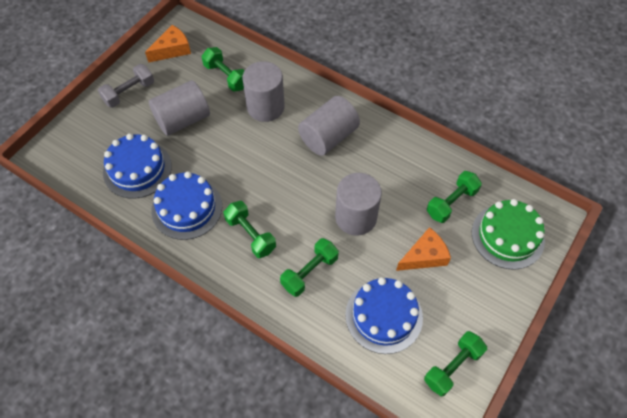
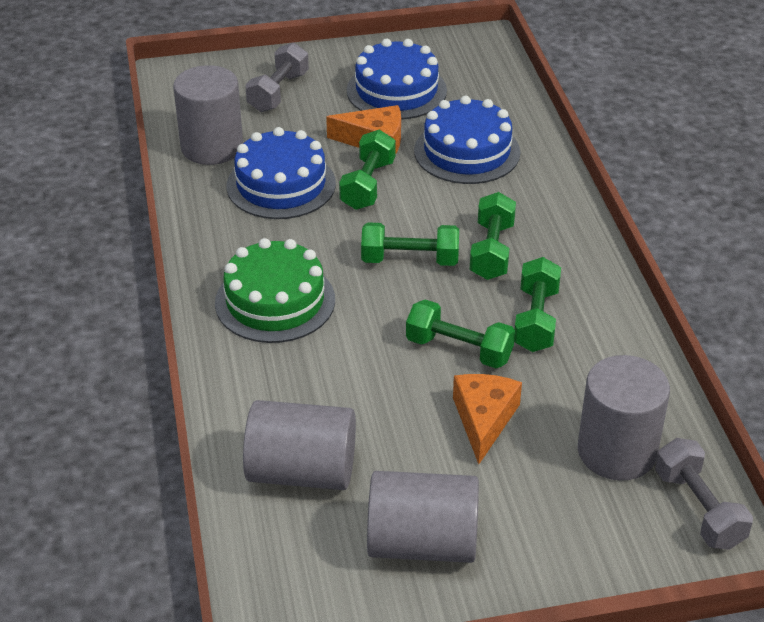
grey dumbbell: 1 -> 2

